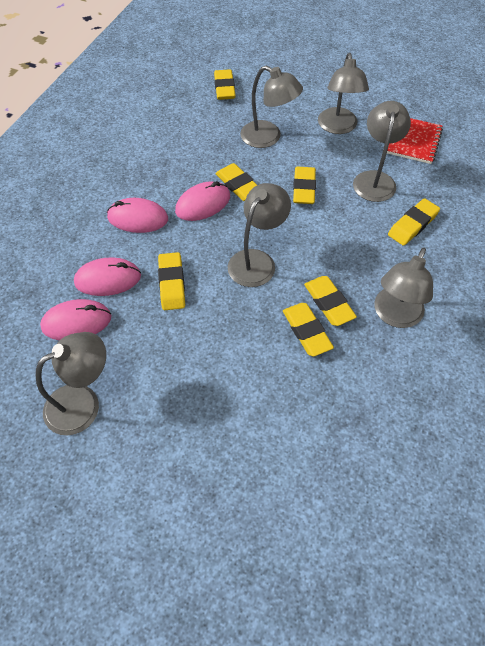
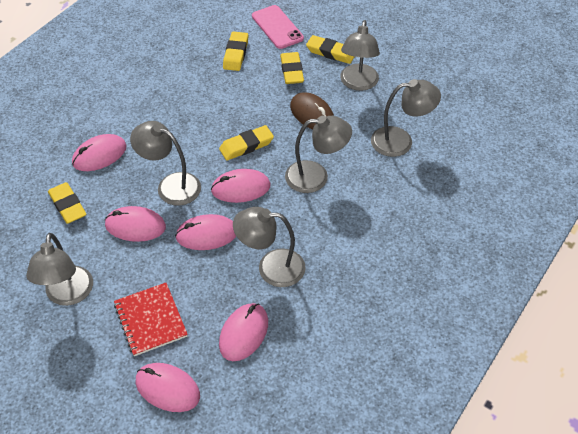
brown mouse: 0 -> 1
pink mouse: 4 -> 6
pink phone: 0 -> 1
yellow eraser: 7 -> 5

